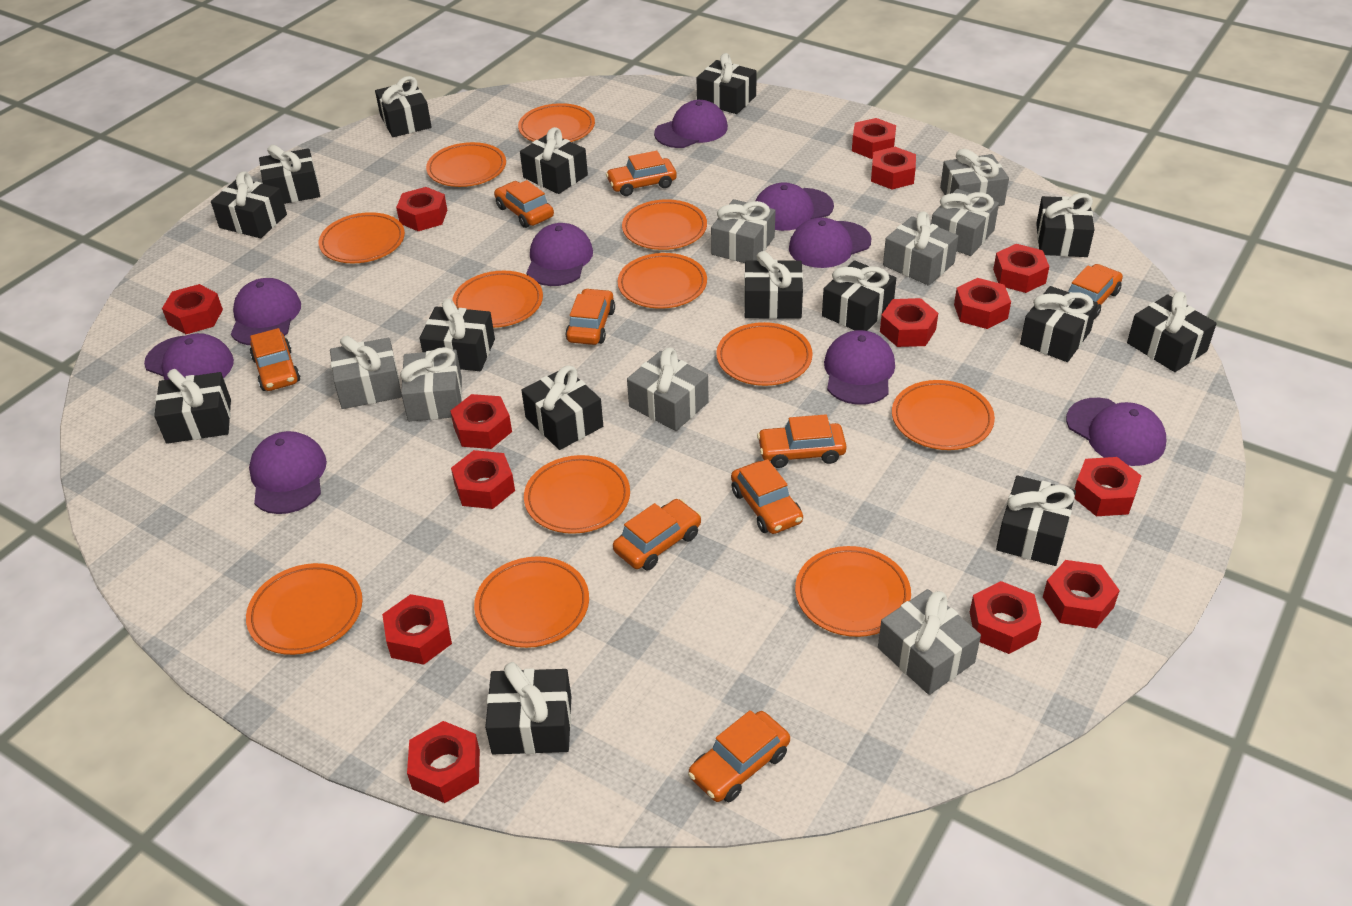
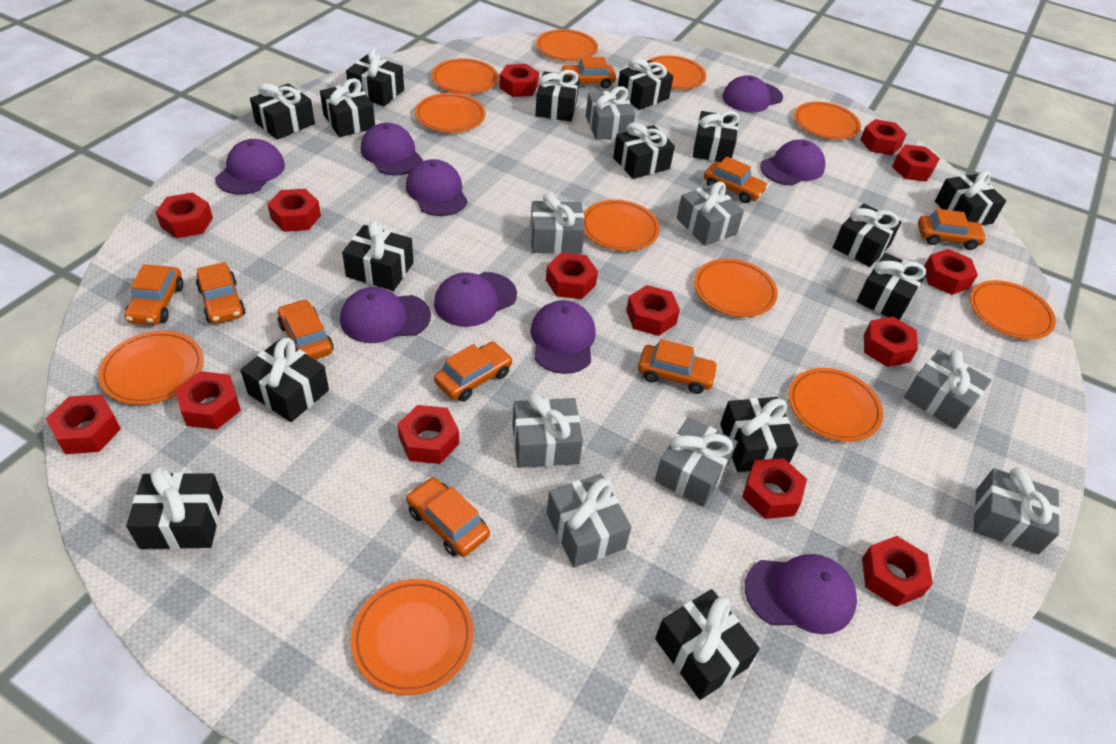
orange plate: 12 -> 11

